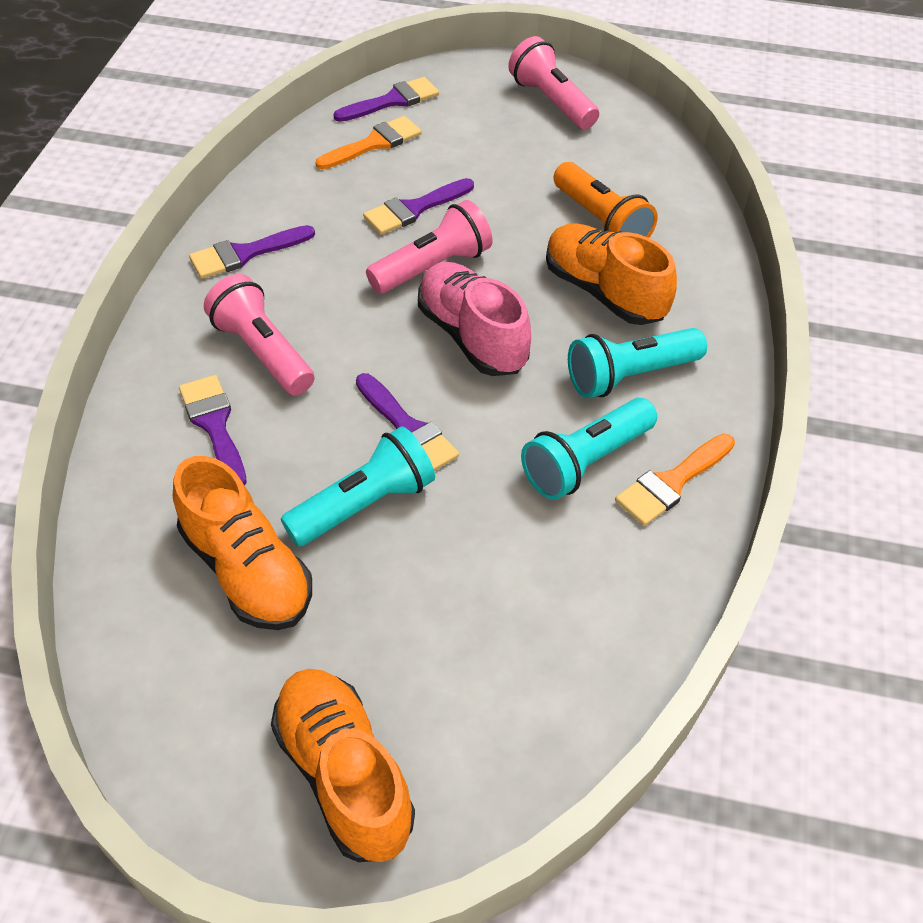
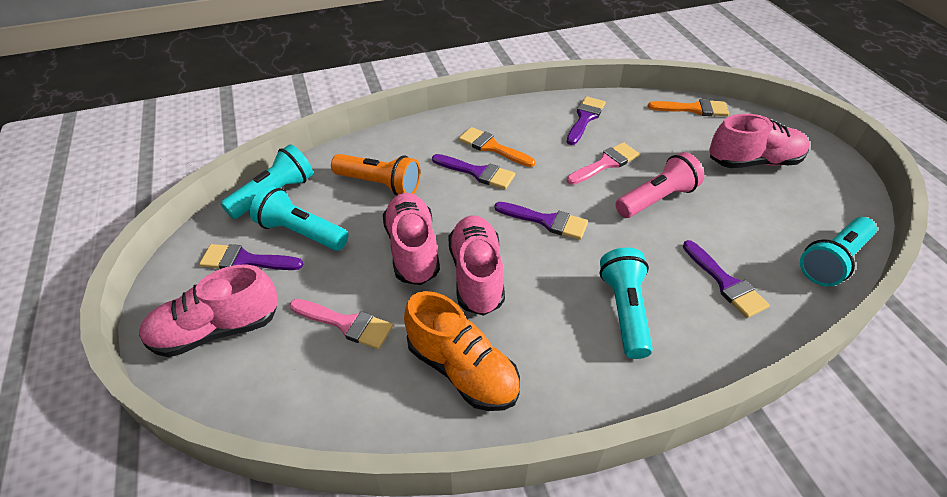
orange shoe: 3 -> 1
pink brush: 0 -> 2
pink flashlight: 3 -> 1
pink shoe: 1 -> 4
turquoise flashlight: 3 -> 4

